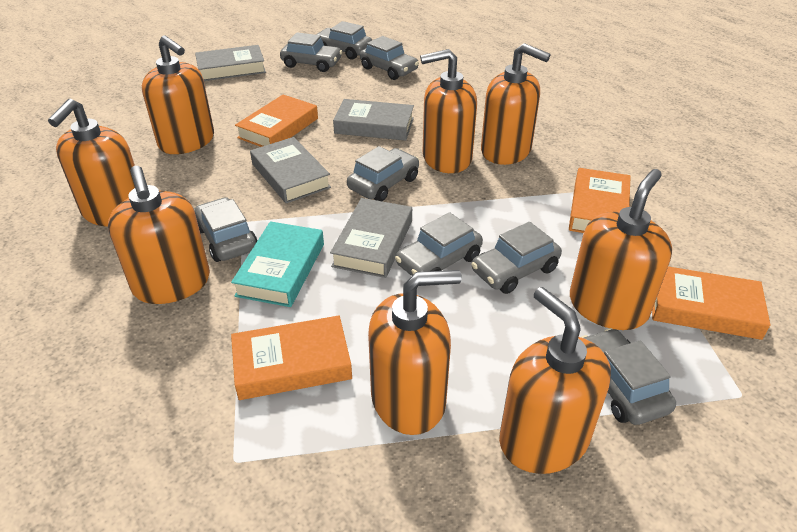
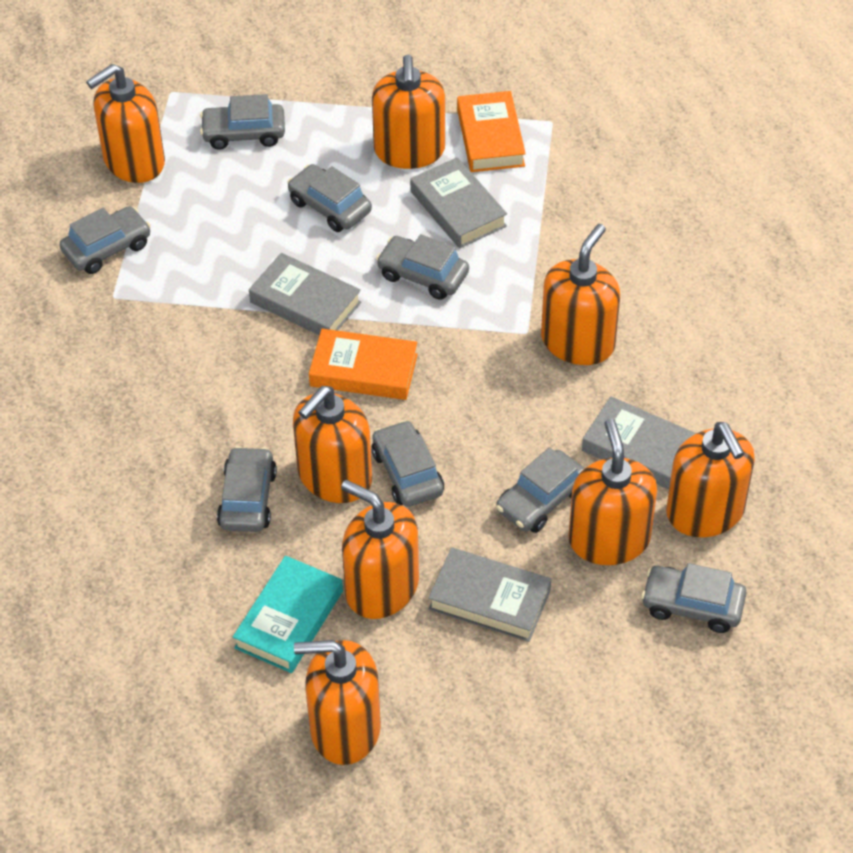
orange book: 4 -> 2

